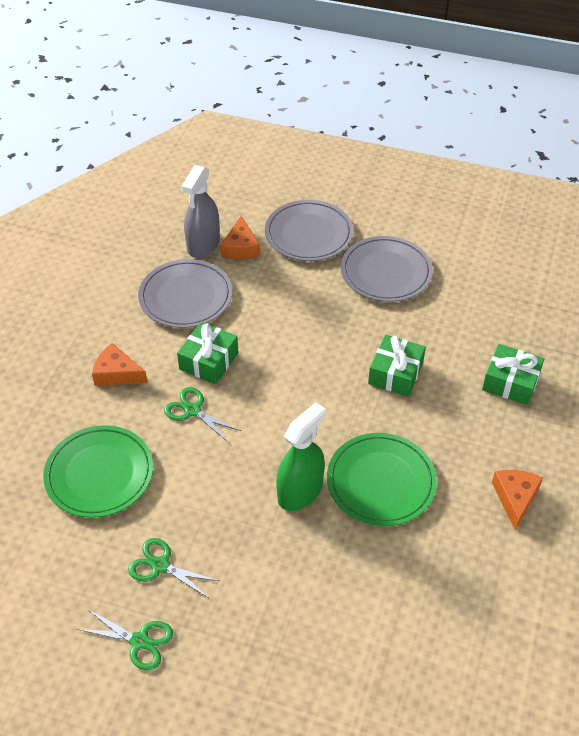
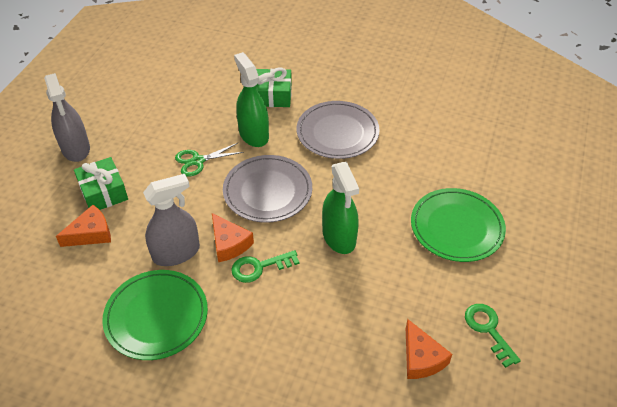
green gift: 3 -> 2
green key: 0 -> 2
green scissors: 3 -> 1
green spray bottle: 1 -> 2
grey plate: 3 -> 2
grey spray bottle: 1 -> 2

